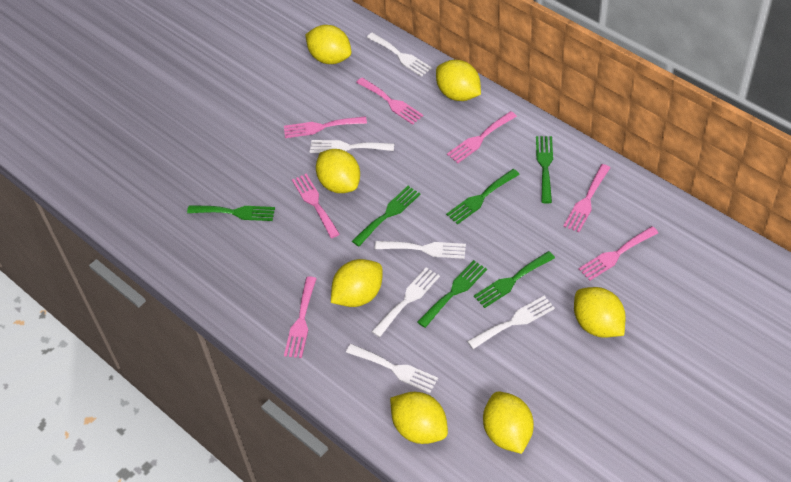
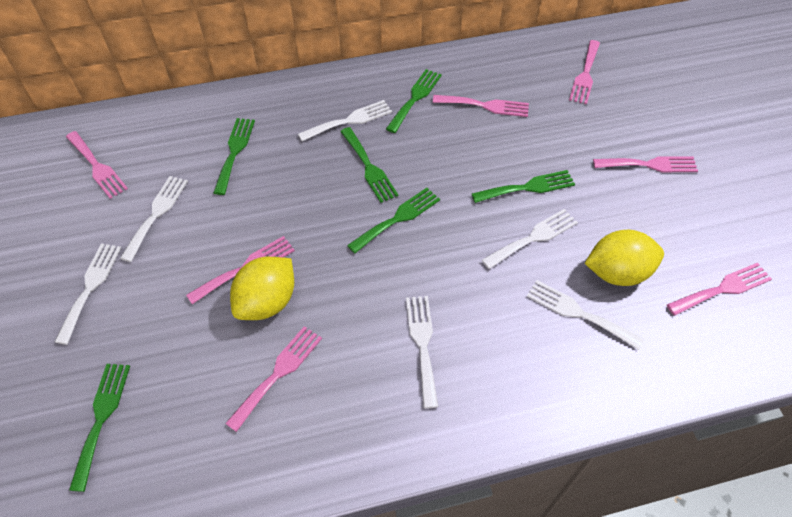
yellow lemon: 7 -> 2

